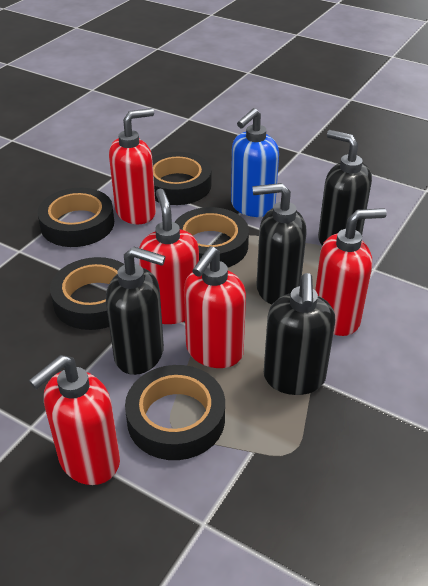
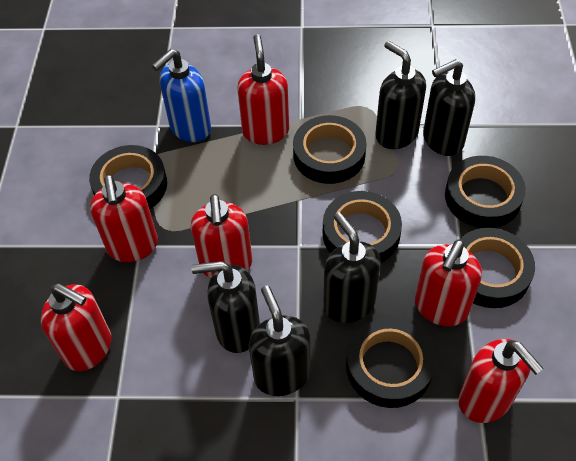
black soap dispenser: 4 -> 5
black tape: 5 -> 6
red soap dispenser: 5 -> 6

